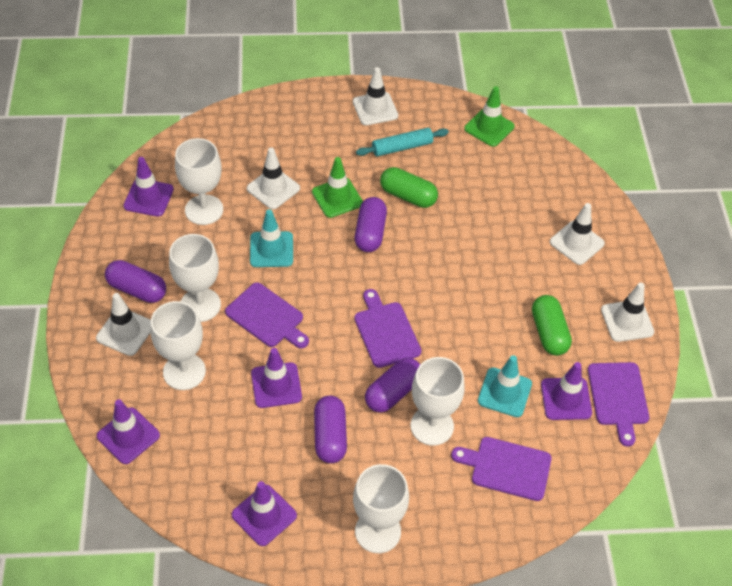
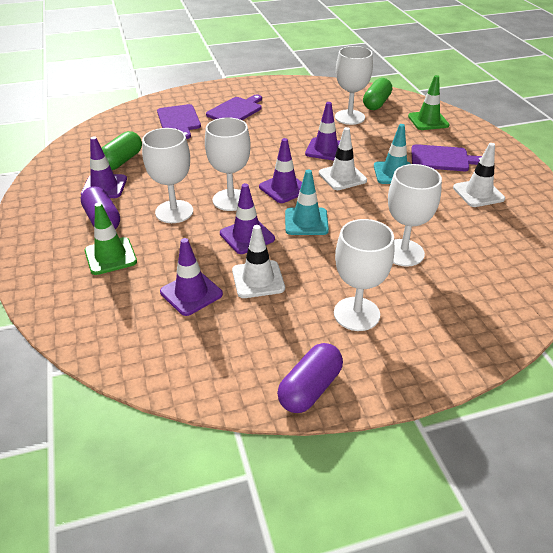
purple capsule: 4 -> 2
purple cutting board: 4 -> 3
turquoise rolling pin: 1 -> 0
white traffic cone: 5 -> 3

